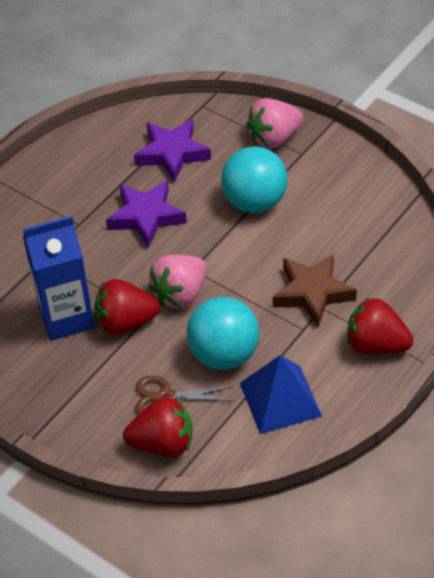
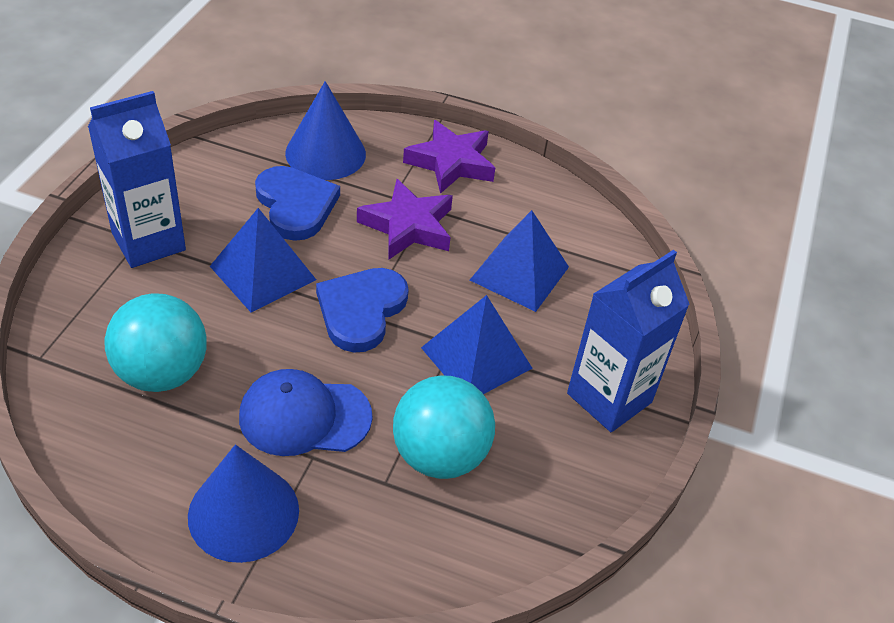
blue cap: 0 -> 1
blue carton: 1 -> 2
blue cone: 0 -> 2
blue heart: 0 -> 2
blue pyramid: 1 -> 3
brown scissors: 1 -> 0
brown star: 1 -> 0
pink strawberry: 2 -> 0
red strawberry: 3 -> 0

